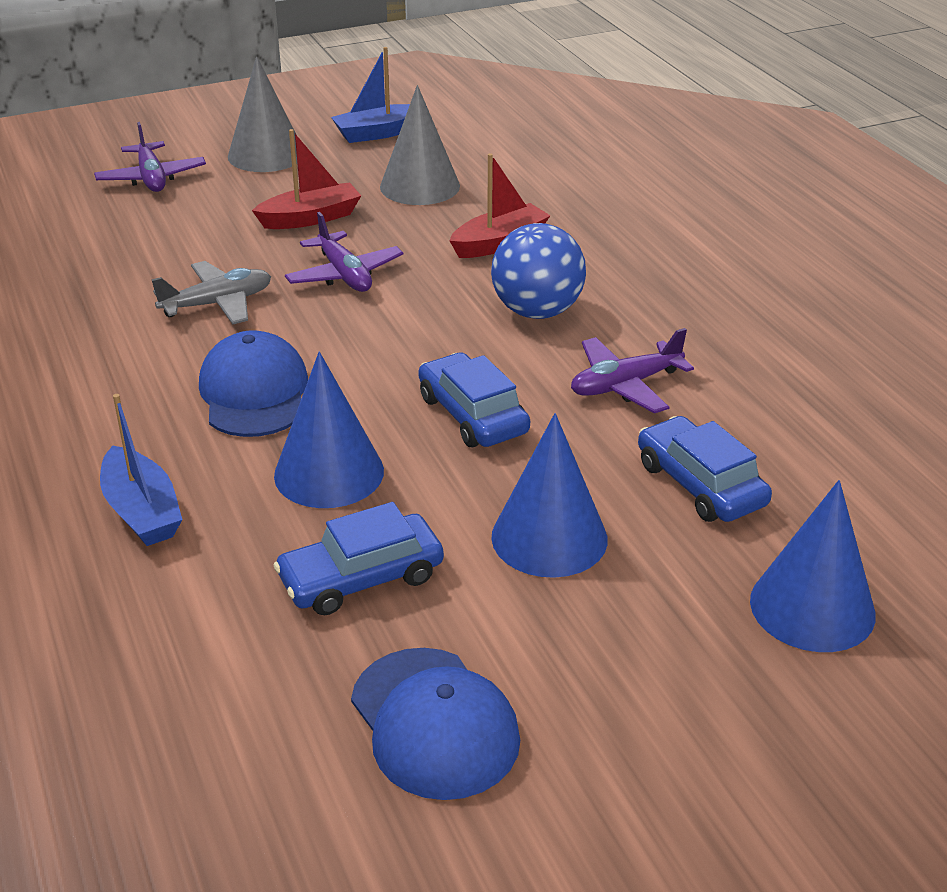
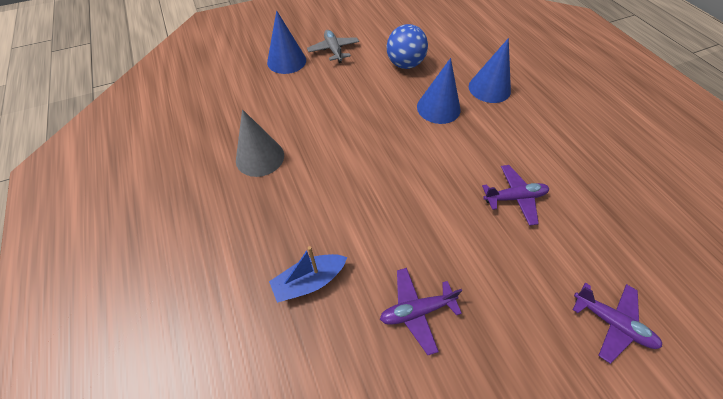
blue boat: 2 -> 1
blue cap: 2 -> 0
blue car: 3 -> 0
grey cone: 2 -> 1
red boat: 2 -> 0

